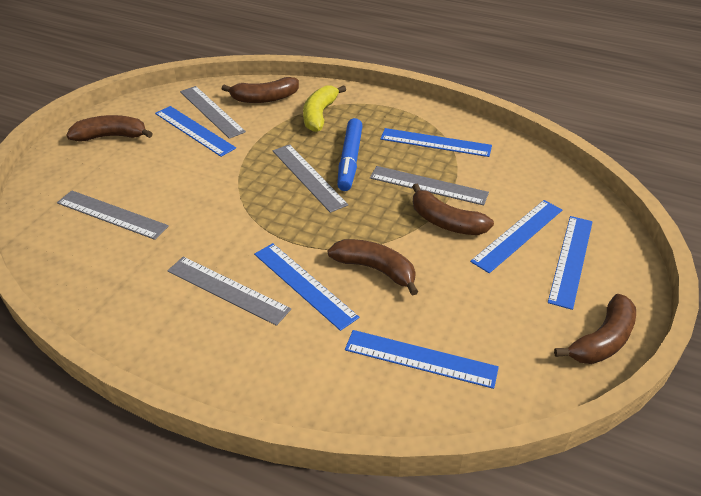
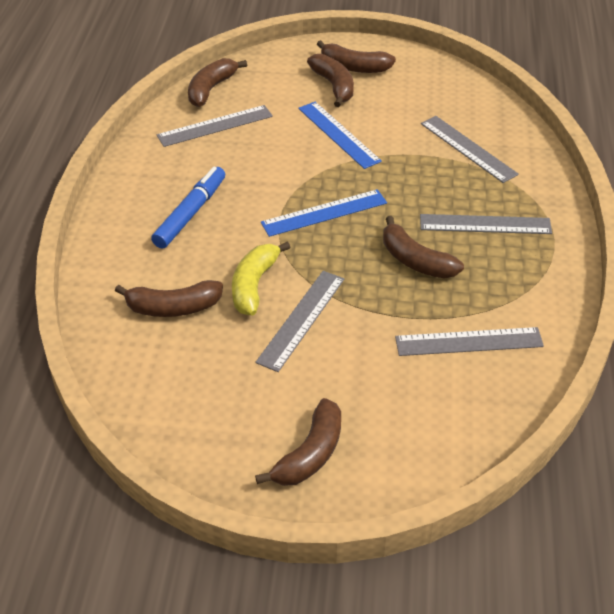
blue ruler: 6 -> 2
brown banana: 5 -> 6

